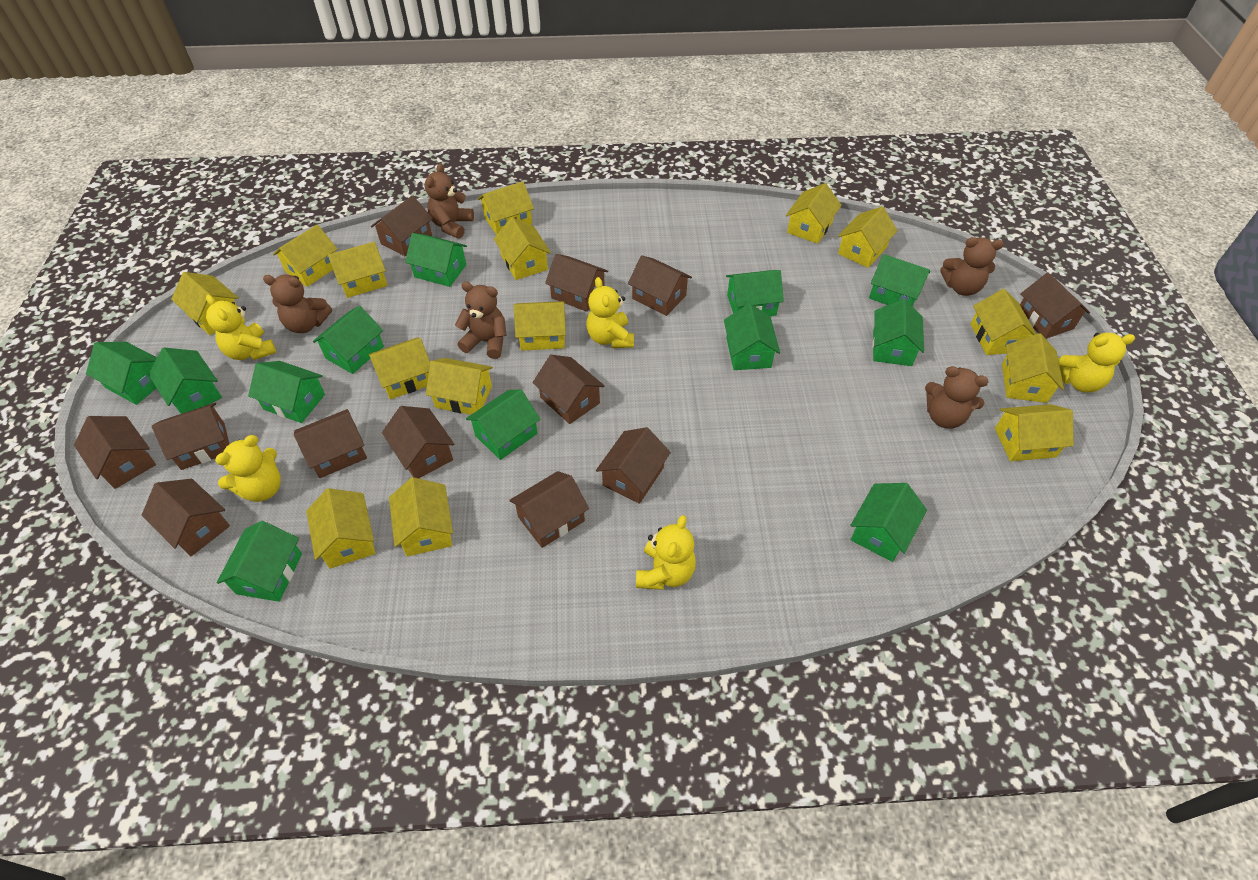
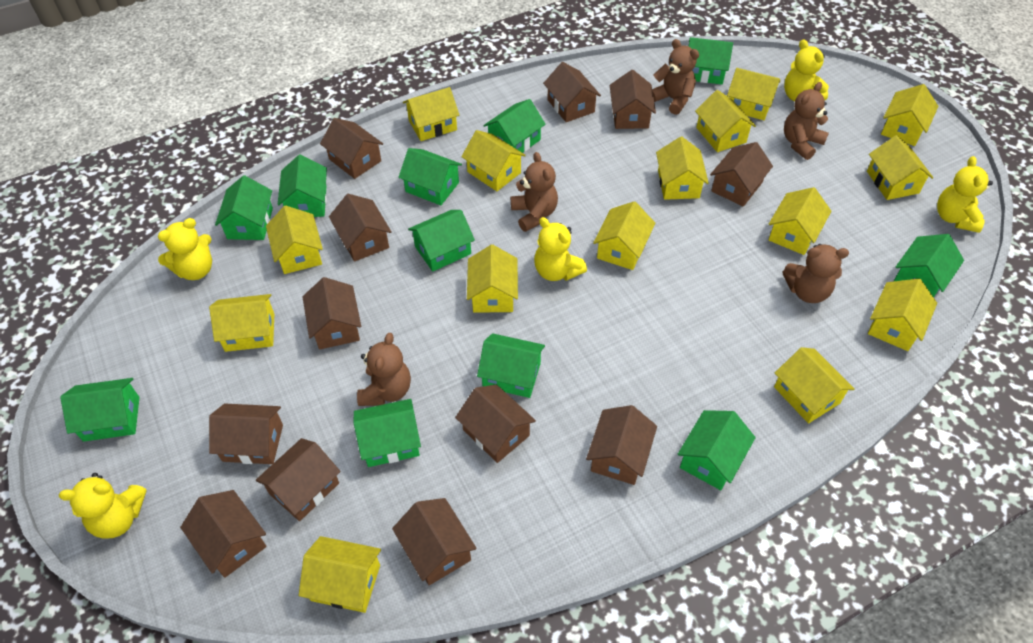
green house: 12 -> 11

